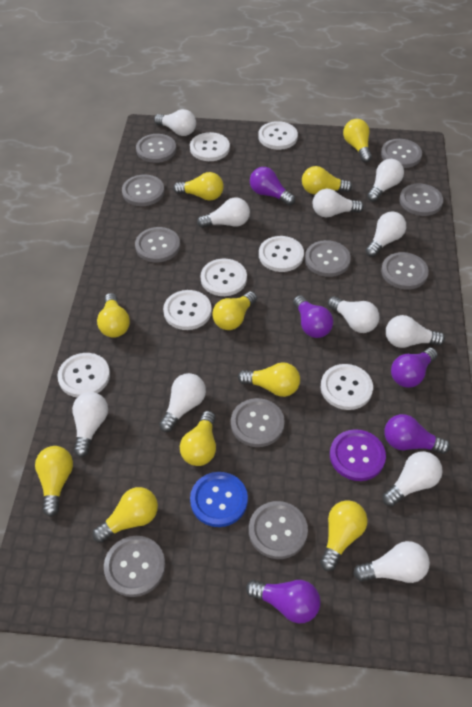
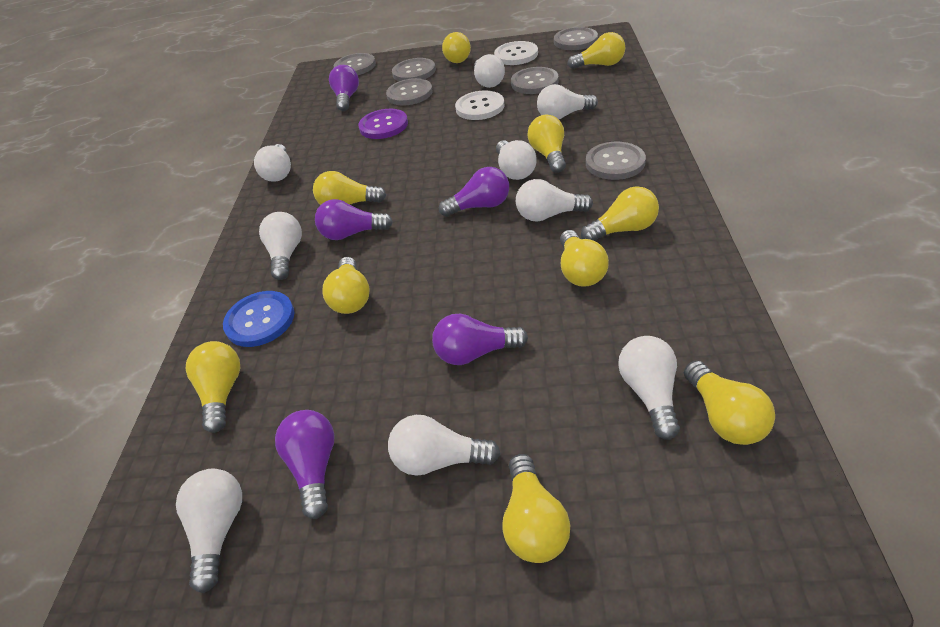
grey button: 10 -> 6
white button: 7 -> 2
white light bulb: 11 -> 9

